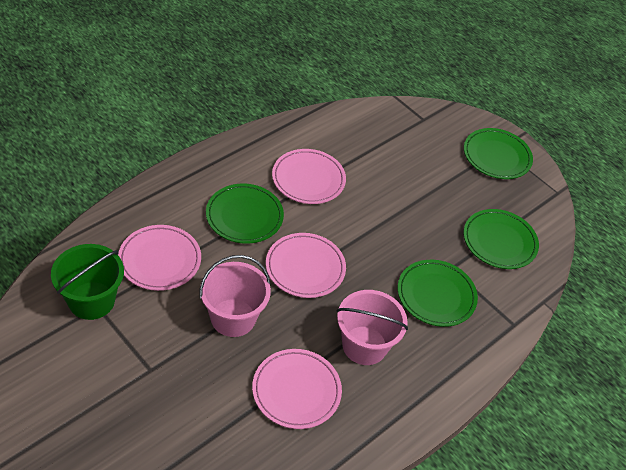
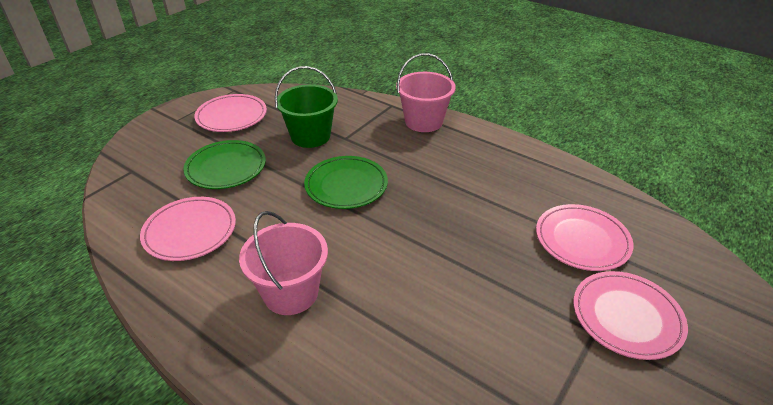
green plate: 4 -> 2

